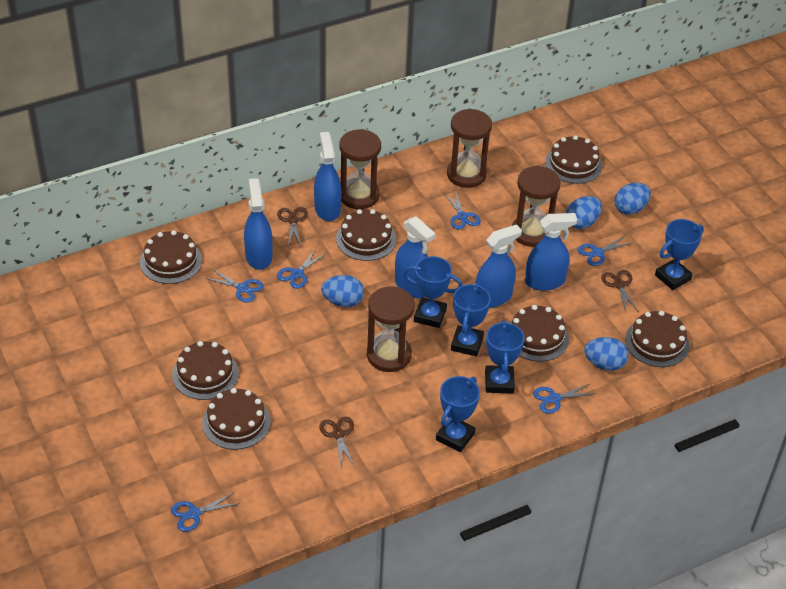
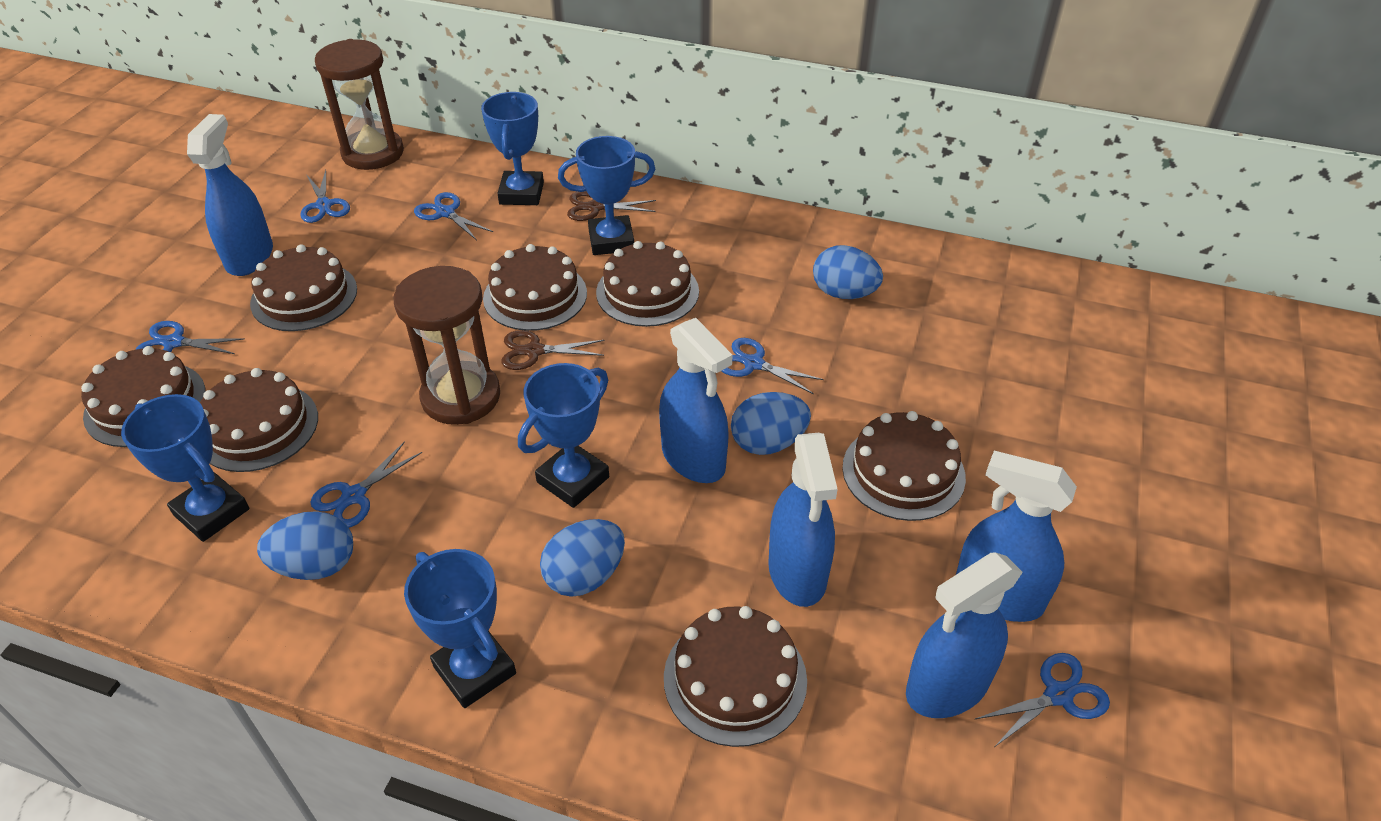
brown hourglass: 4 -> 2
brown scissors: 3 -> 2

